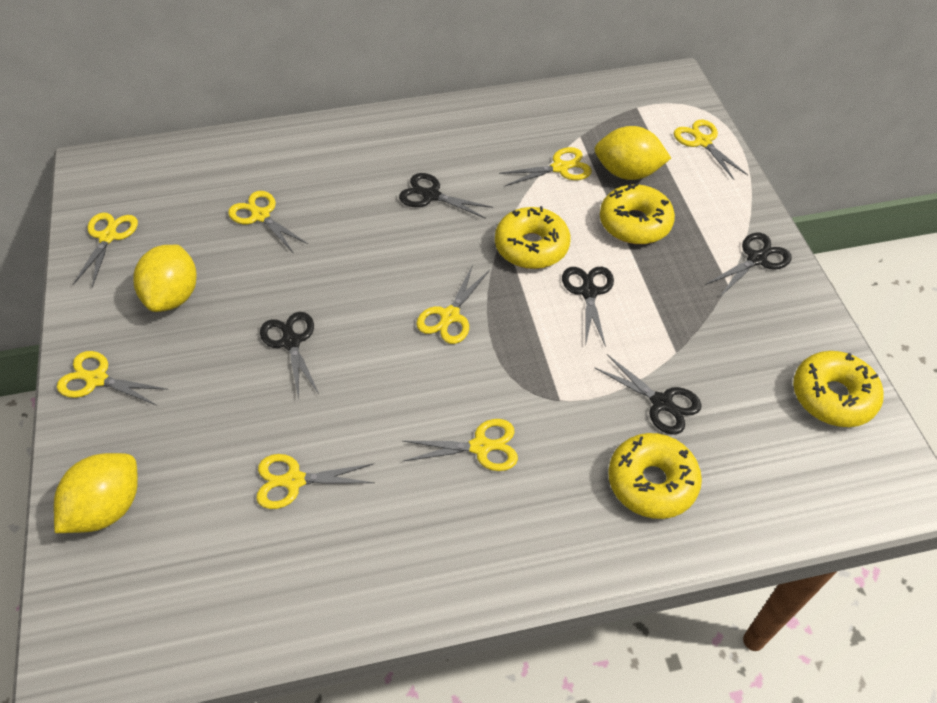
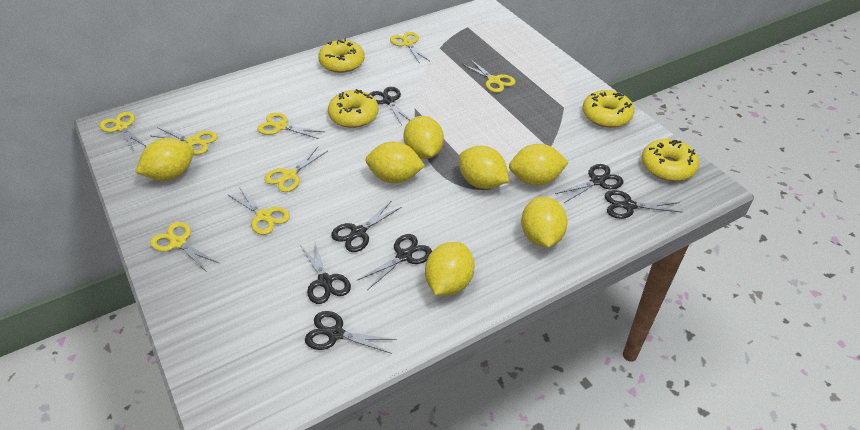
black scissors: 5 -> 7
yellow lemon: 3 -> 7

